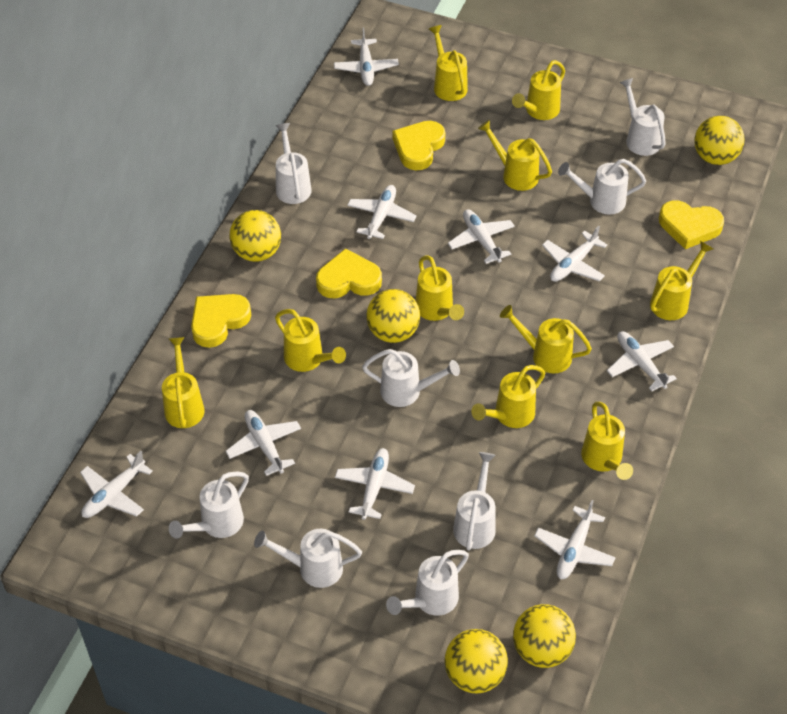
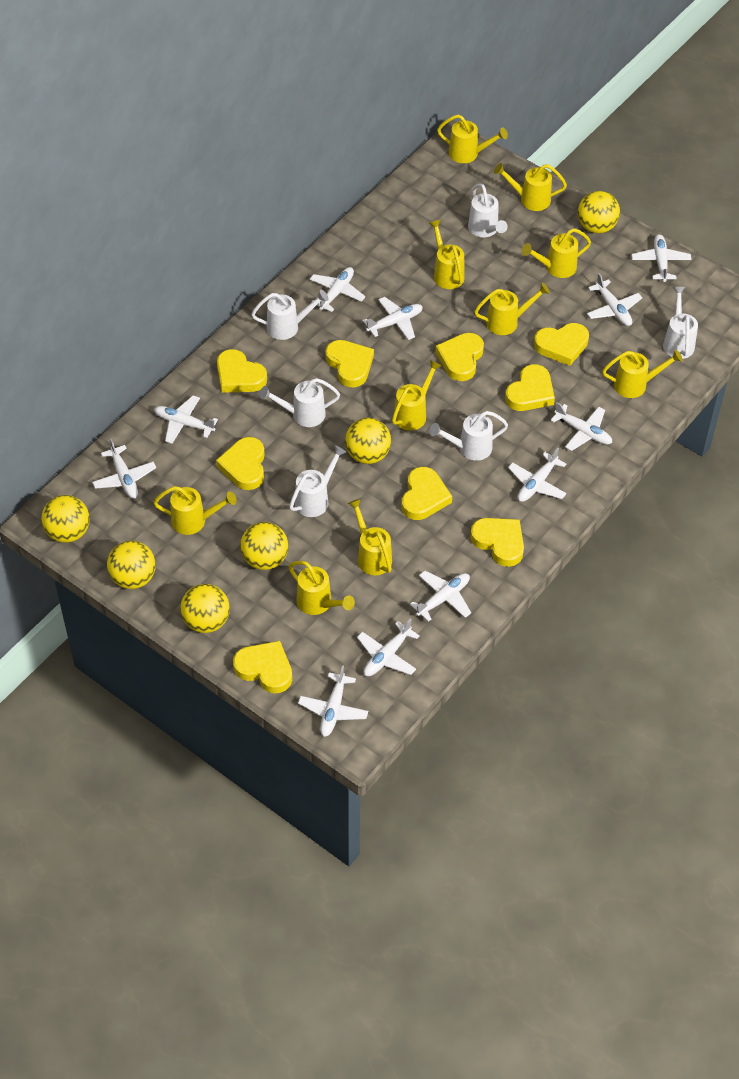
white plane: 9 -> 11
white watering can: 8 -> 6
yellow ball: 5 -> 6
yellow heart: 4 -> 9

